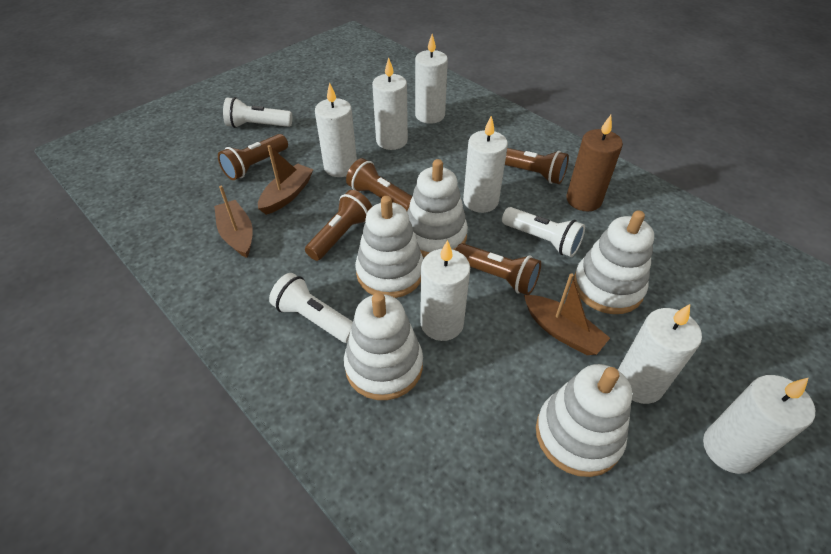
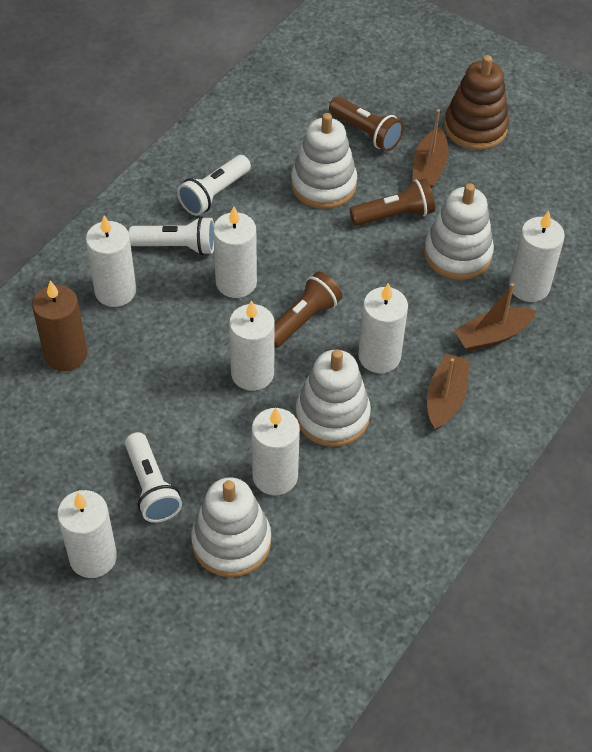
brown flashlight: 5 -> 3
brown stacking toy: 0 -> 1
white stacking toy: 5 -> 4

